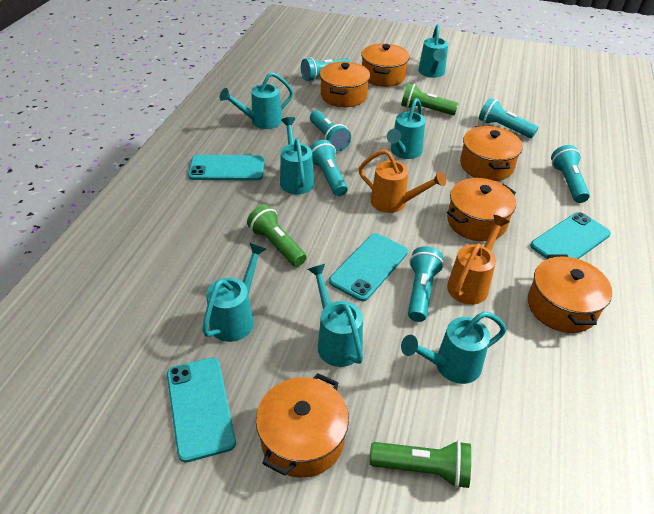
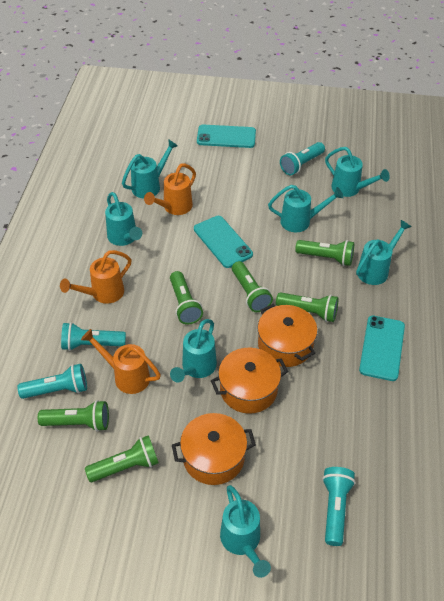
green flashlight: 3 -> 6
orange pot: 6 -> 3
orange watering can: 2 -> 3
turquoise flashlight: 6 -> 4
turquoise phone: 4 -> 3

